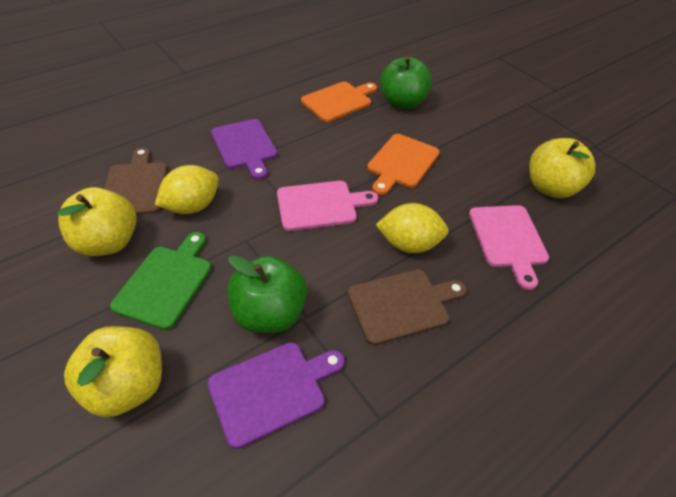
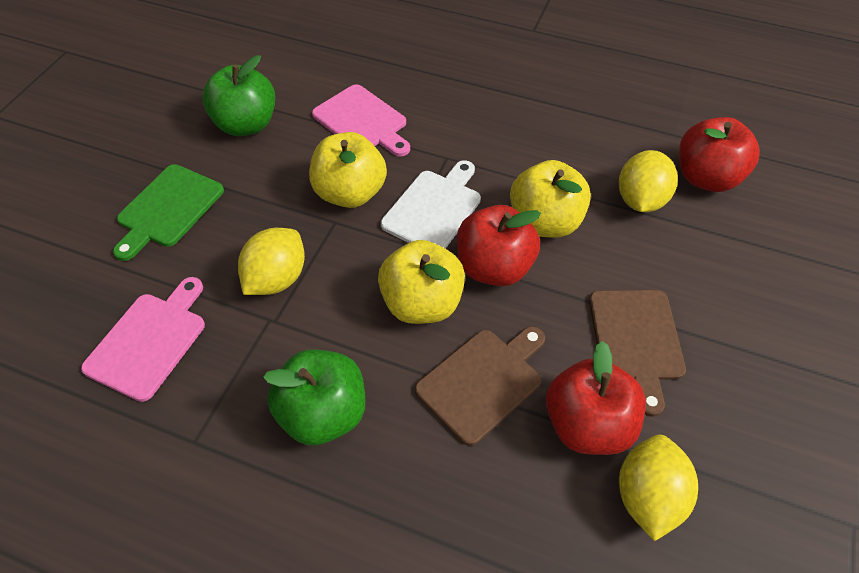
orange cutting board: 2 -> 0
purple cutting board: 2 -> 0
red apple: 0 -> 3
white cutting board: 0 -> 1
yellow lemon: 2 -> 3

